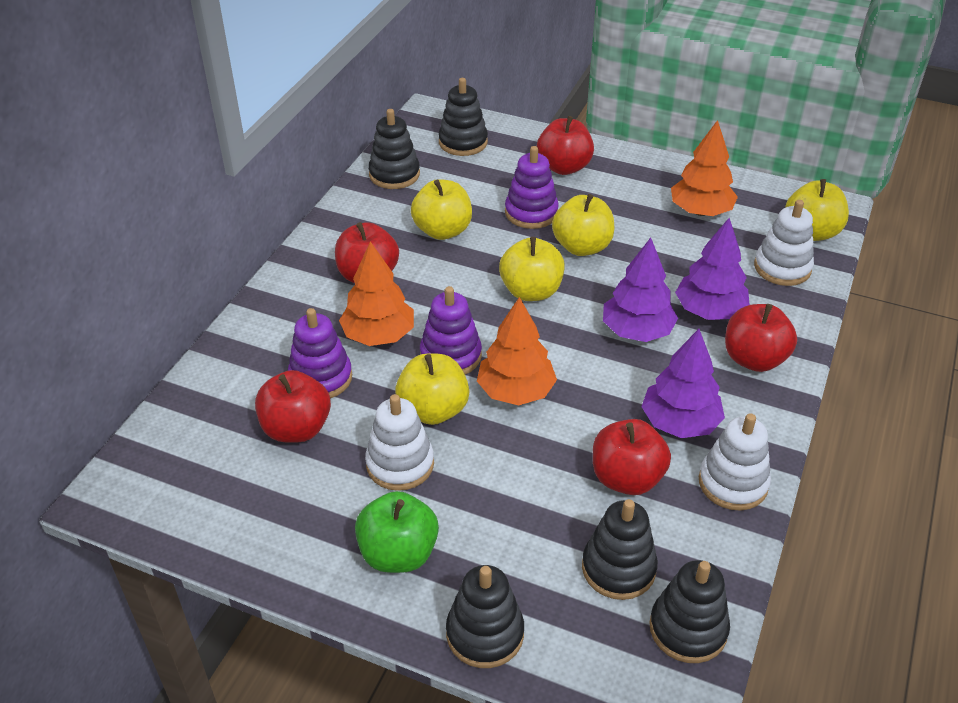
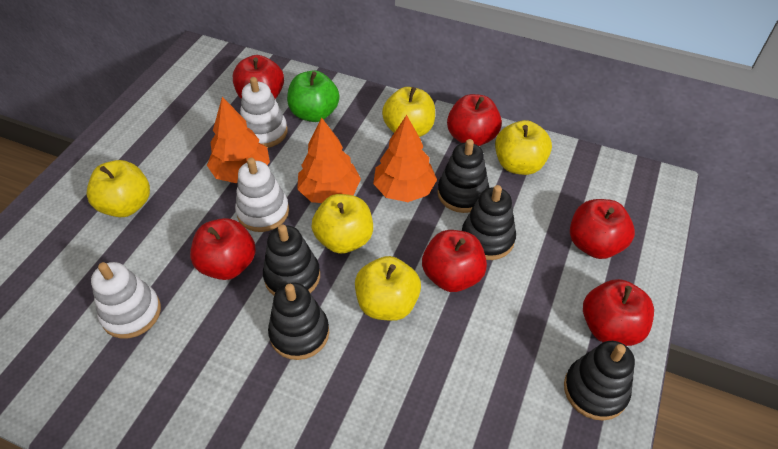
purple stacking toy: 3 -> 0
purple tree: 3 -> 0
red apple: 5 -> 6

